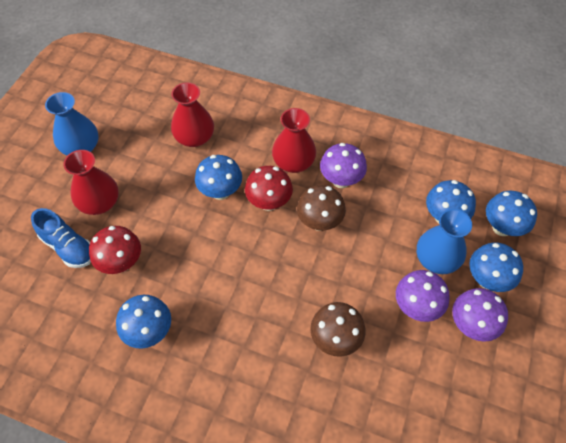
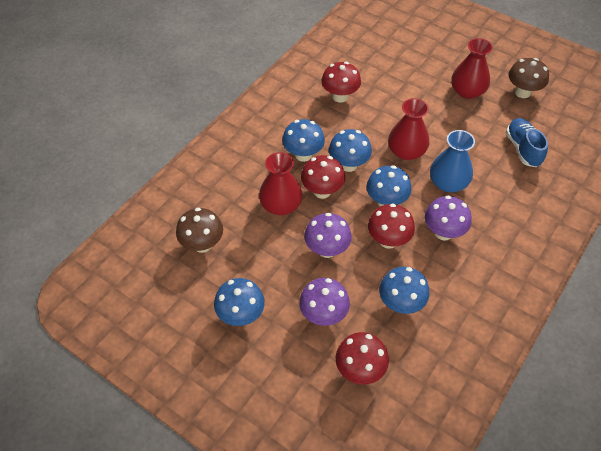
blue vase: 2 -> 1
red mushroom: 2 -> 4

